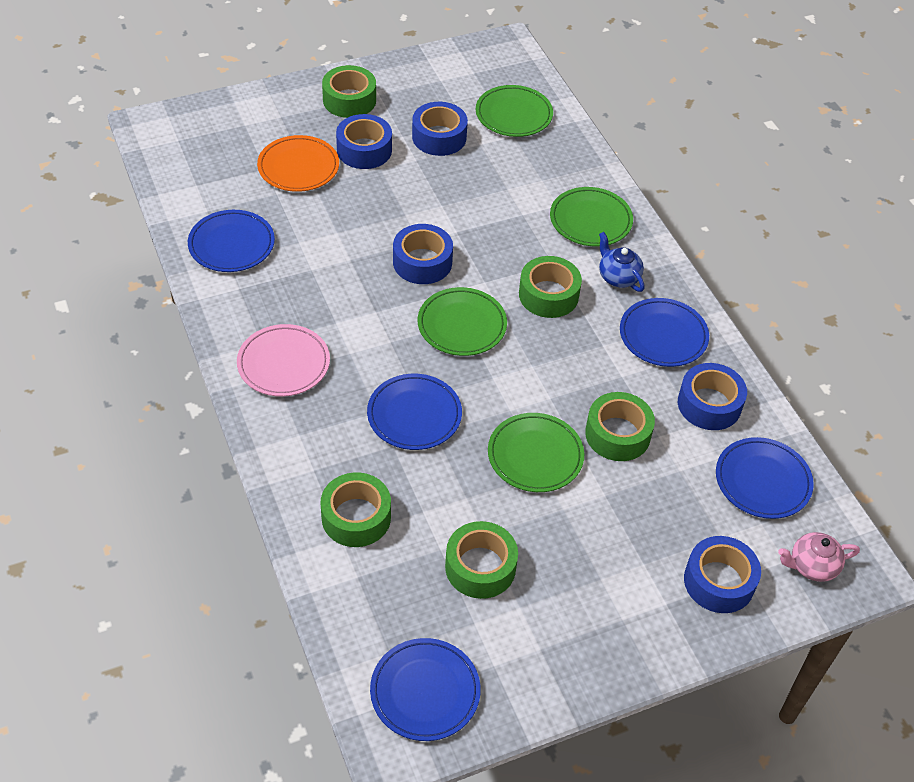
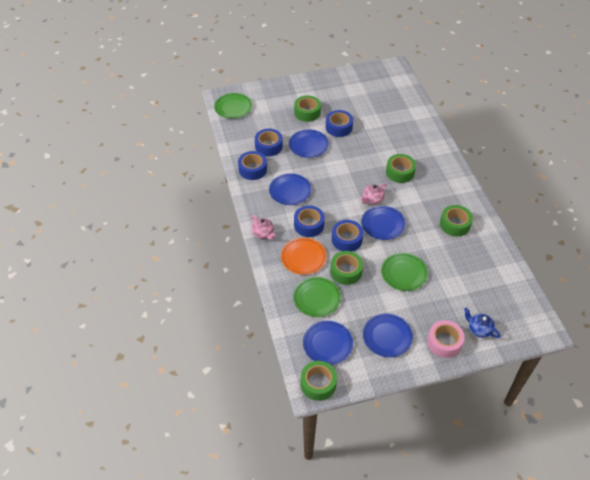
green plate: 4 -> 3
pink plate: 1 -> 0
pink tape: 0 -> 1
pink teapot: 1 -> 2

